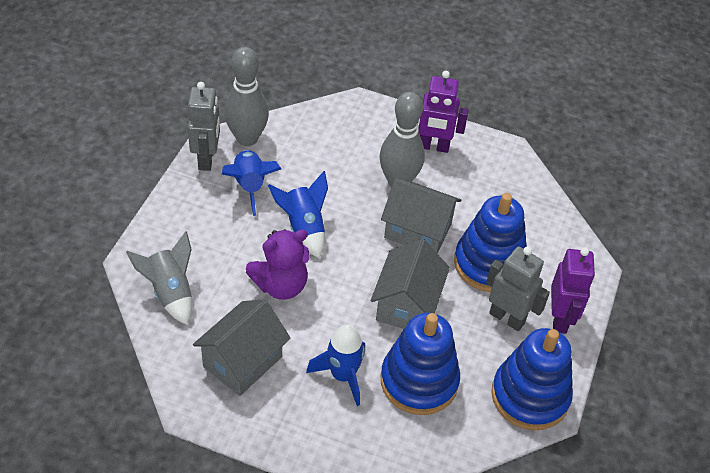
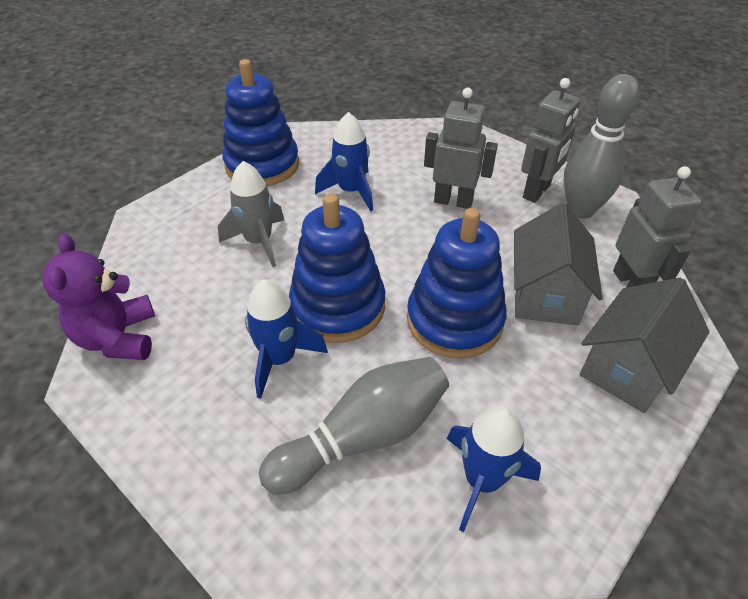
grey house: 3 -> 2
grey robot: 2 -> 3
purple robot: 2 -> 0

